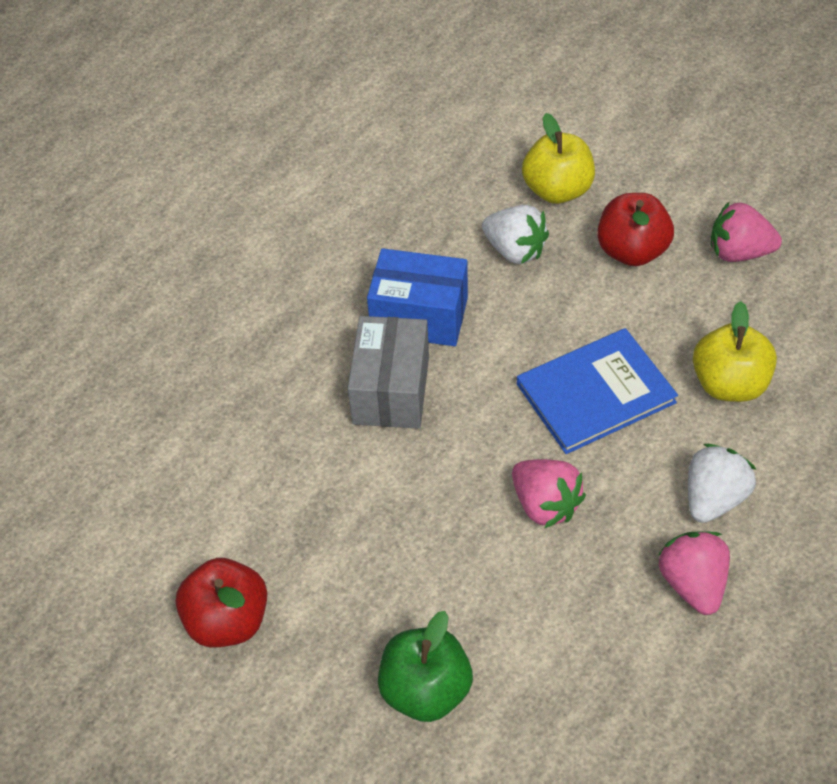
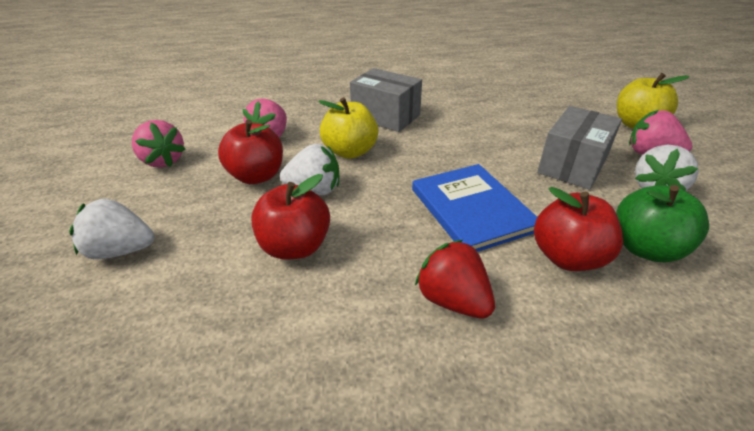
blue box: 1 -> 0
grey box: 1 -> 2
red apple: 2 -> 3
red strawberry: 0 -> 1
white strawberry: 2 -> 3

